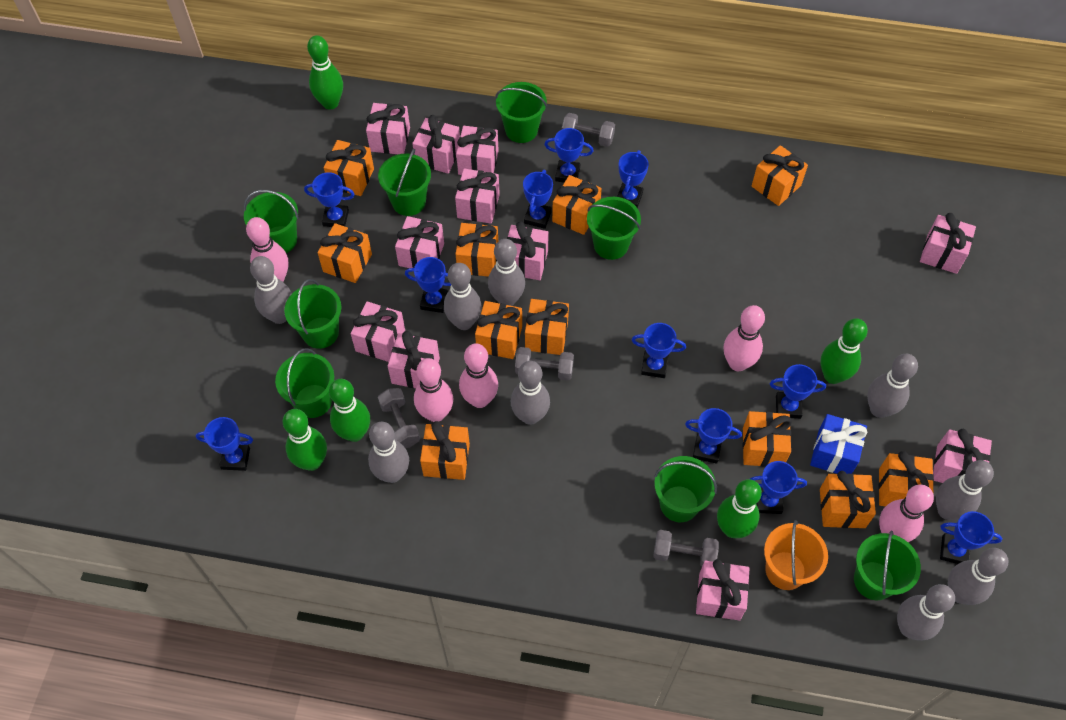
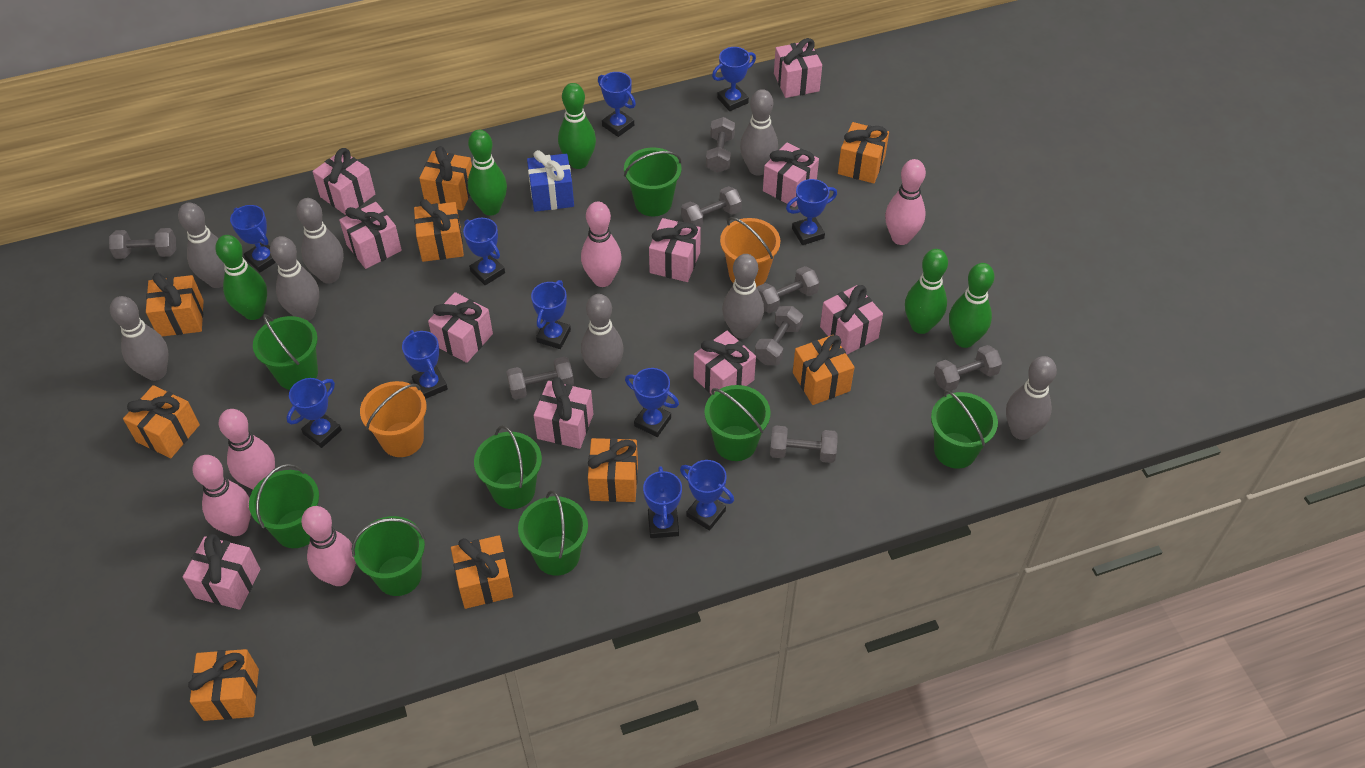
grey bowling pin: 9 -> 8
grey dumbbell: 4 -> 8
orange bucket: 1 -> 2
orange gift: 11 -> 9
pink gift: 11 -> 10

